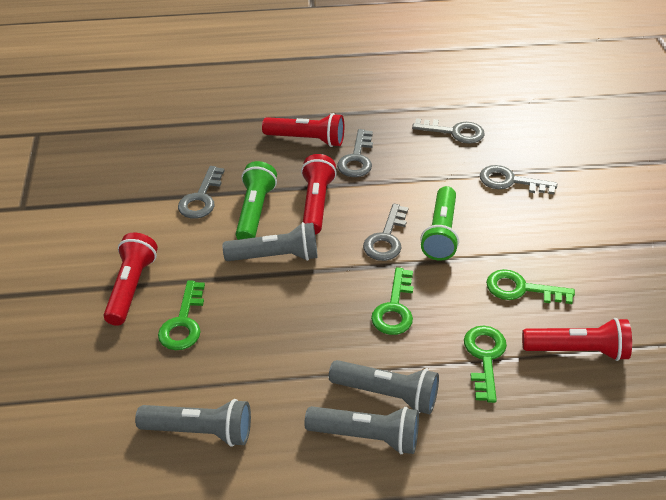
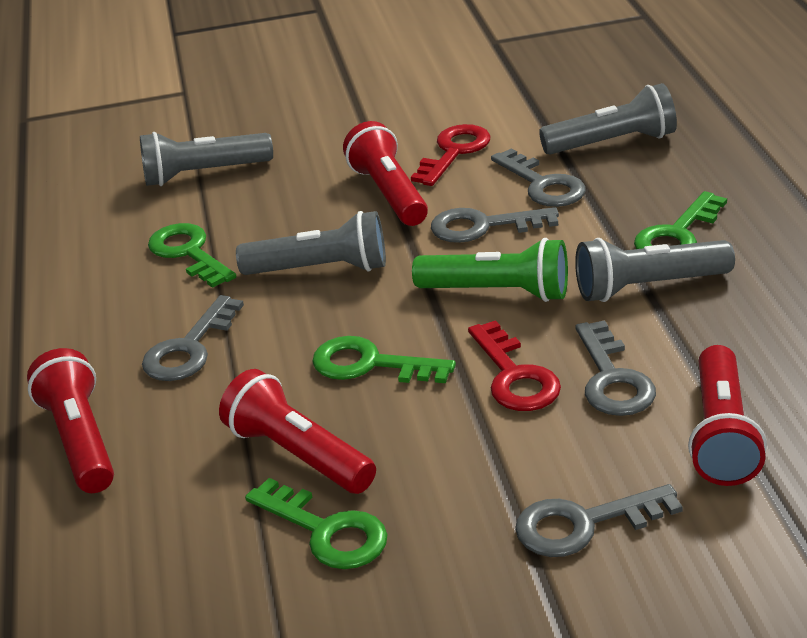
green flashlight: 2 -> 1
red key: 0 -> 2

